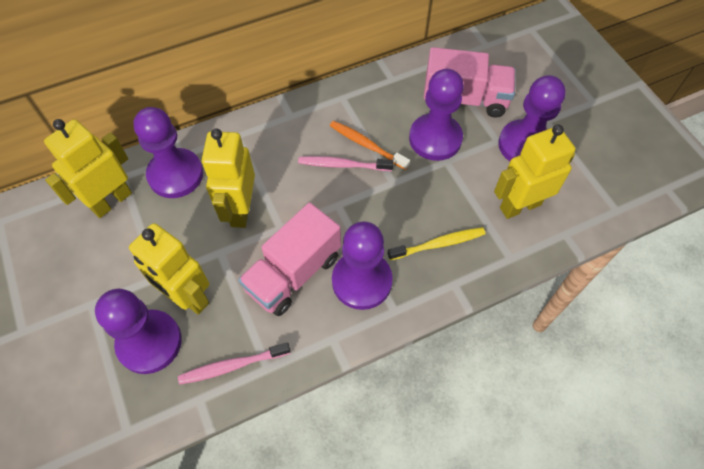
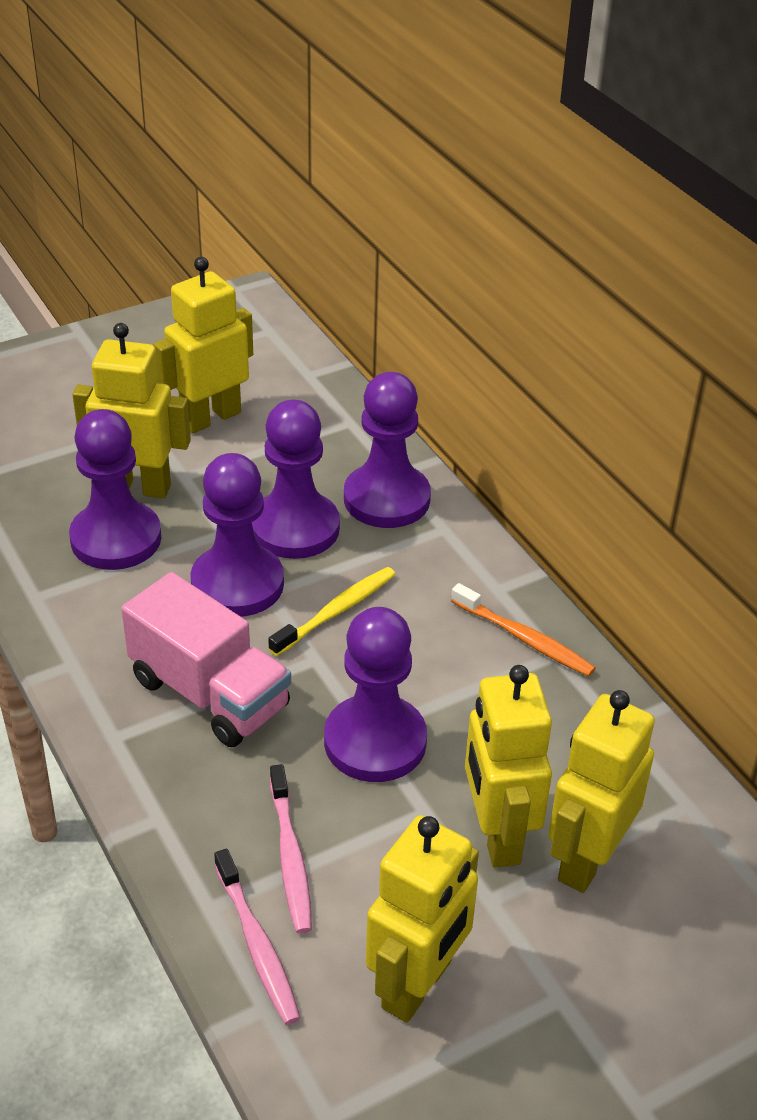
pink truck: 2 -> 1
yellow robot: 4 -> 5

